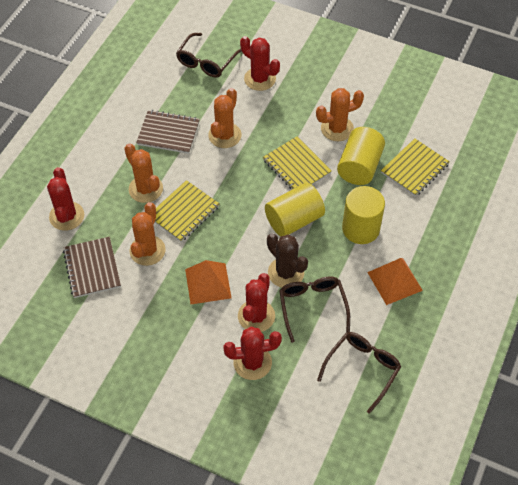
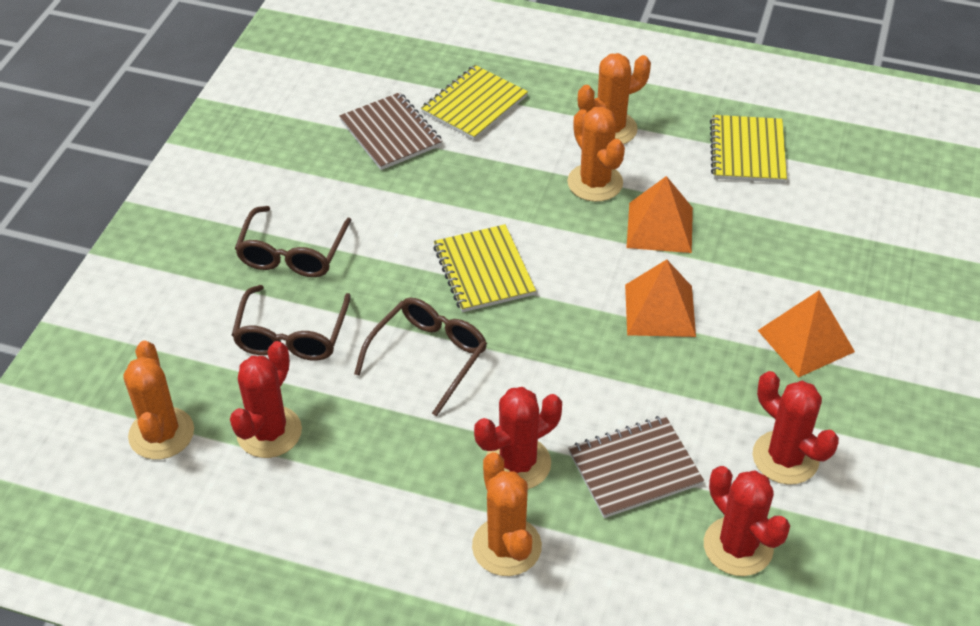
brown cactus: 1 -> 0
orange pyramid: 2 -> 3
yellow cylinder: 3 -> 0

